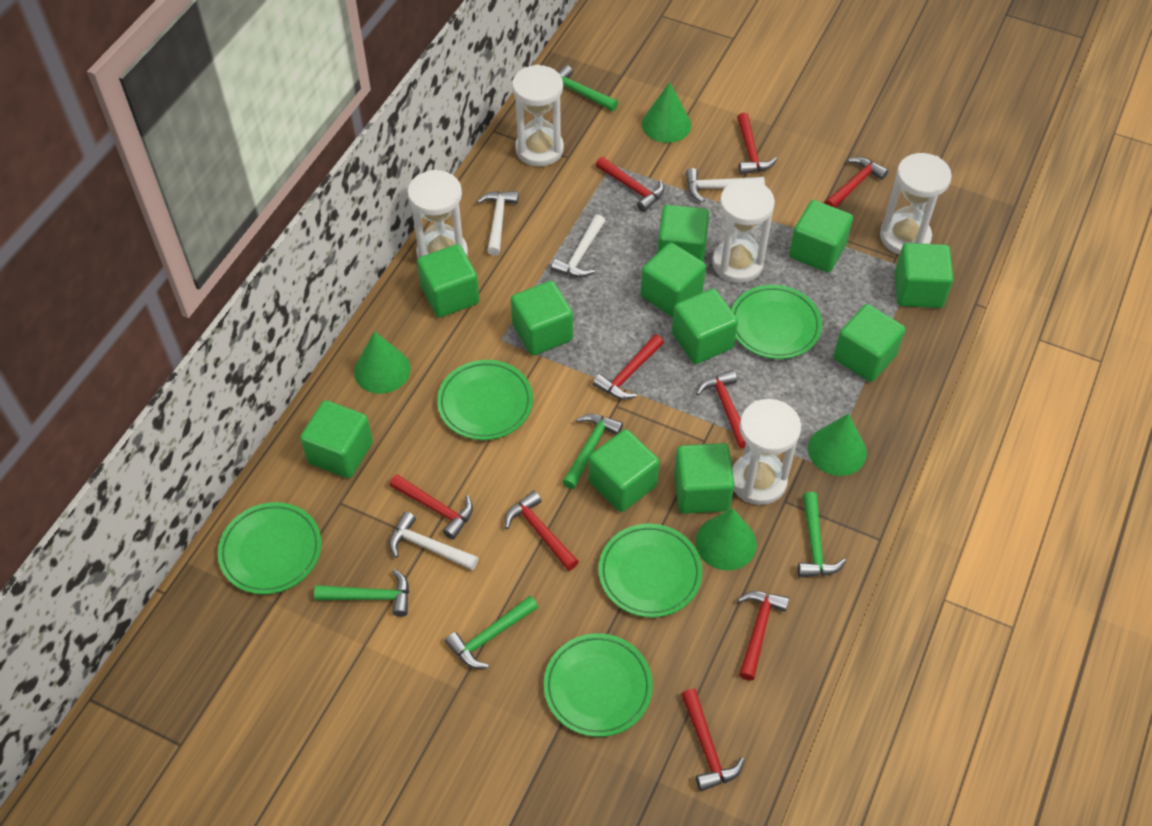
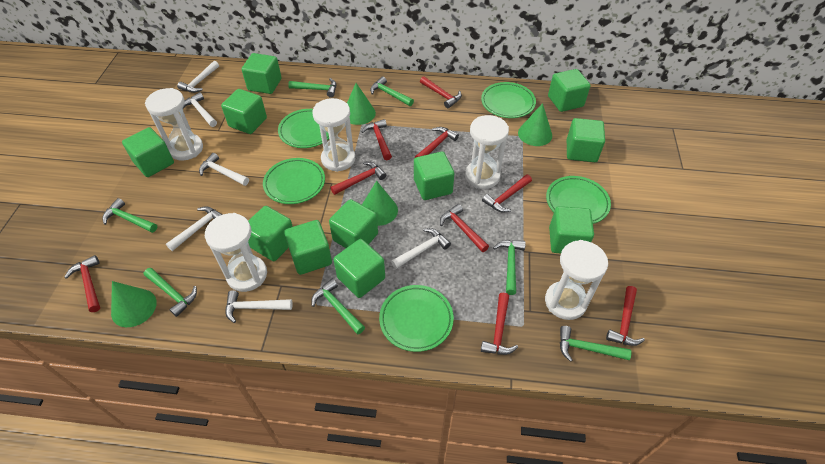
green hammer: 5 -> 7
white hammer: 4 -> 6

